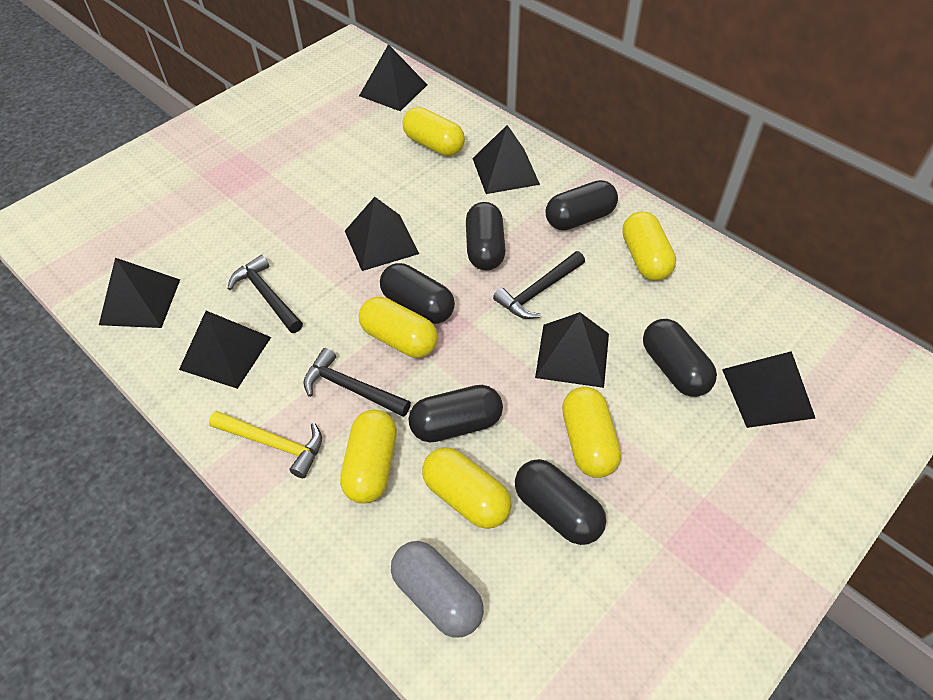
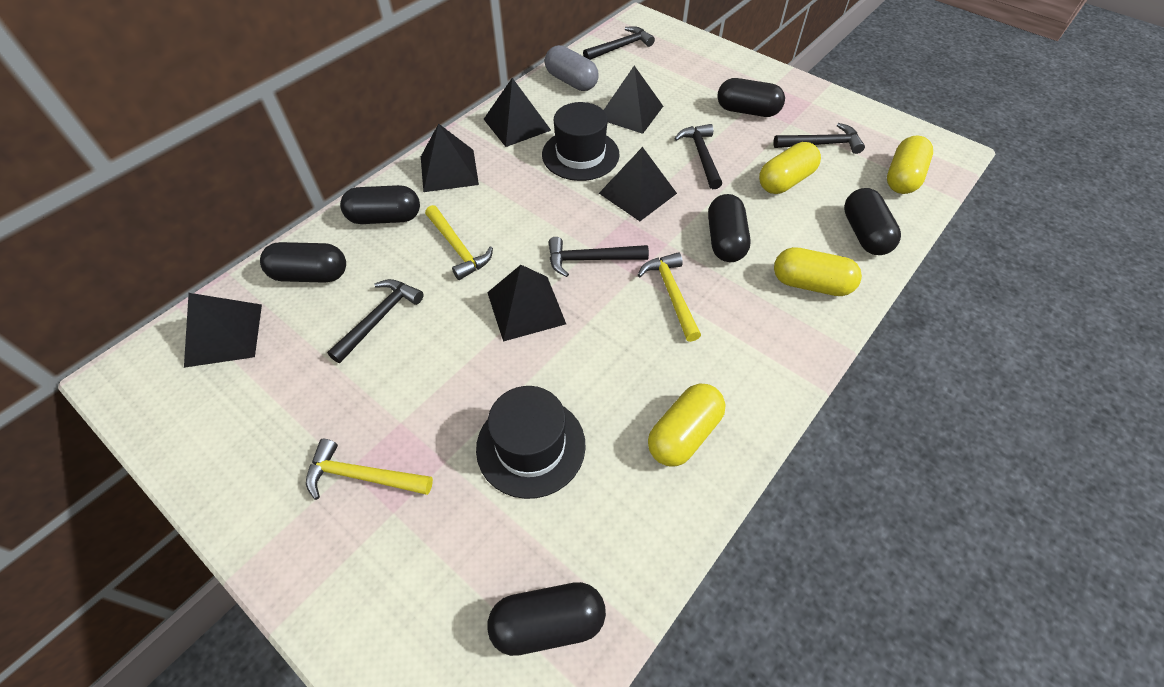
black hammer: 3 -> 5
black hat: 0 -> 2
black pyramid: 7 -> 6
yellow capsule: 6 -> 4
yellow hammer: 1 -> 3

